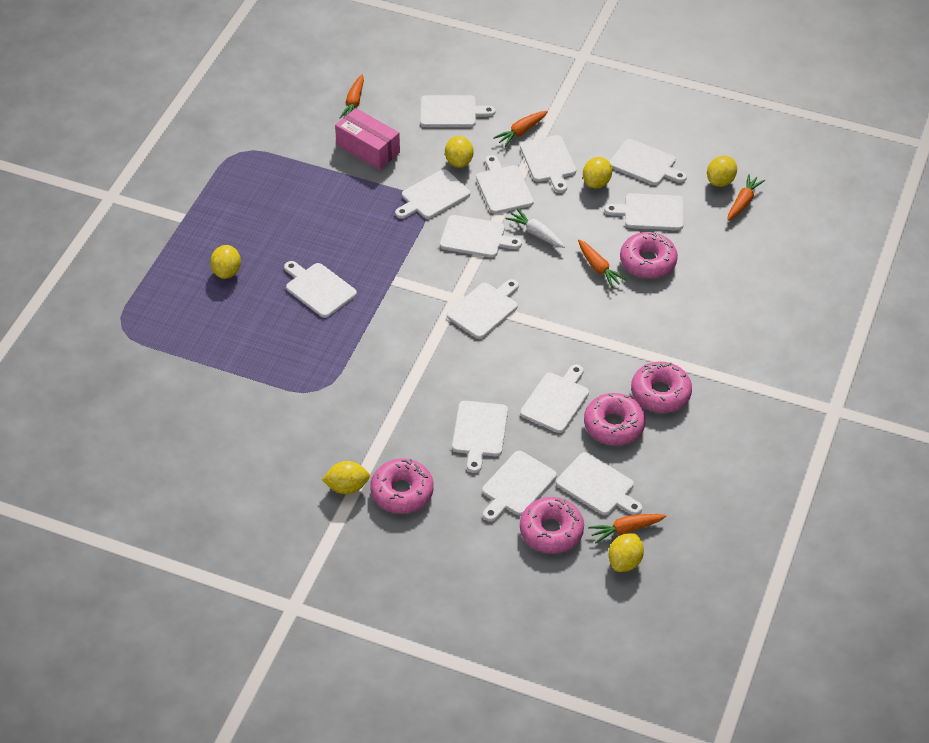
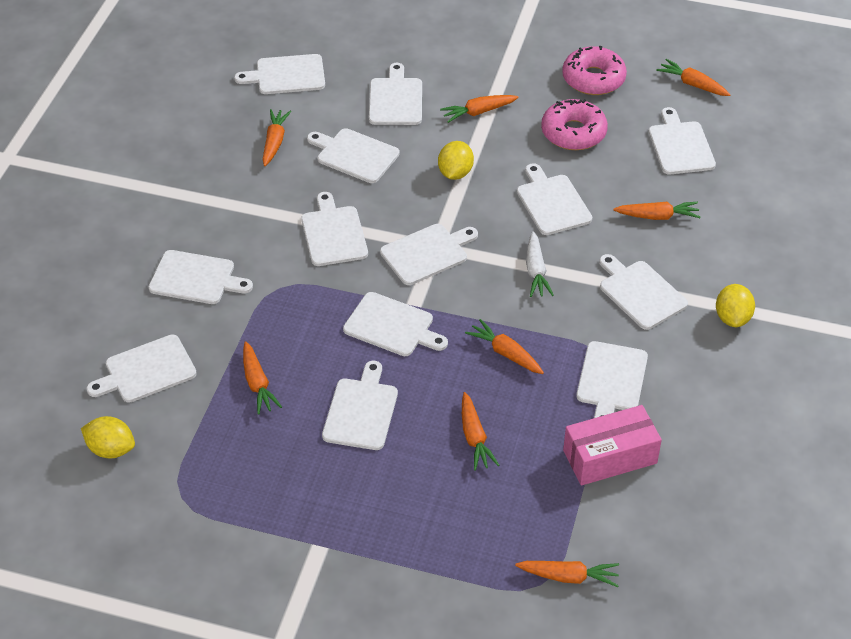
orange carrot: 5 -> 8
pink donut: 5 -> 2
yellow lemon: 6 -> 3

